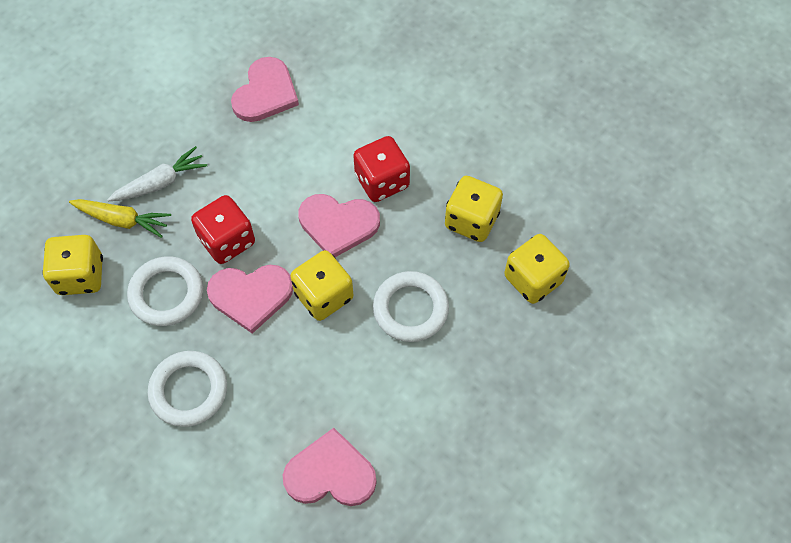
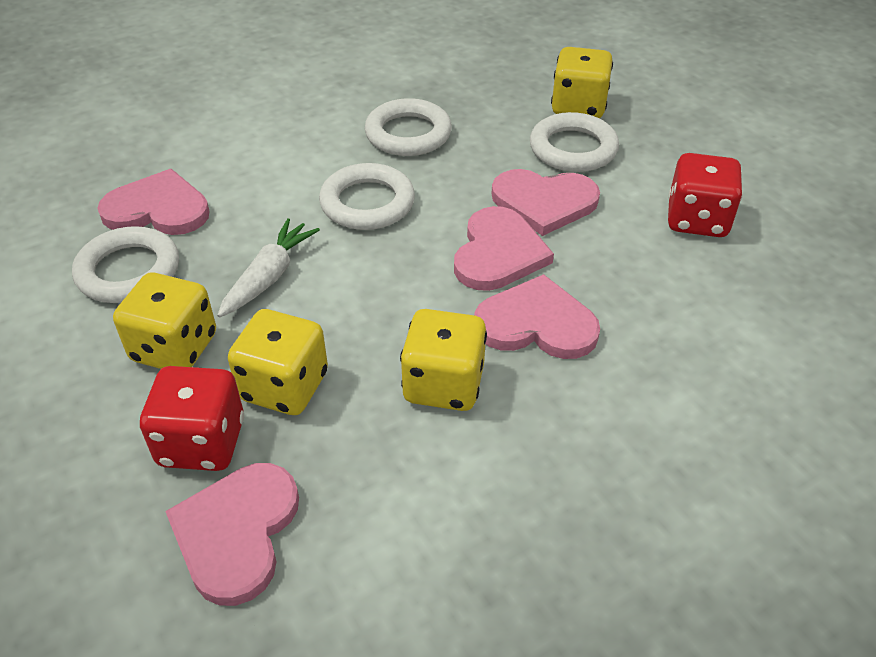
pink heart: 4 -> 5
white ring: 3 -> 4
yellow carrot: 1 -> 0

